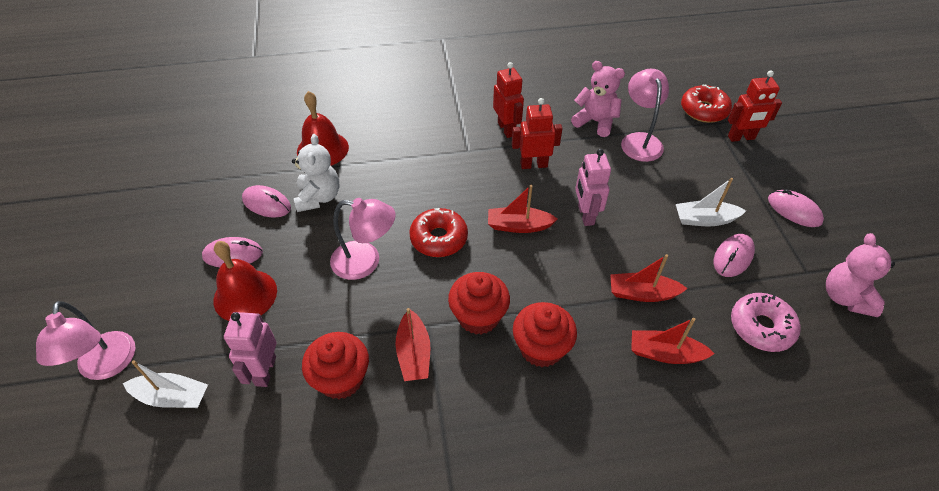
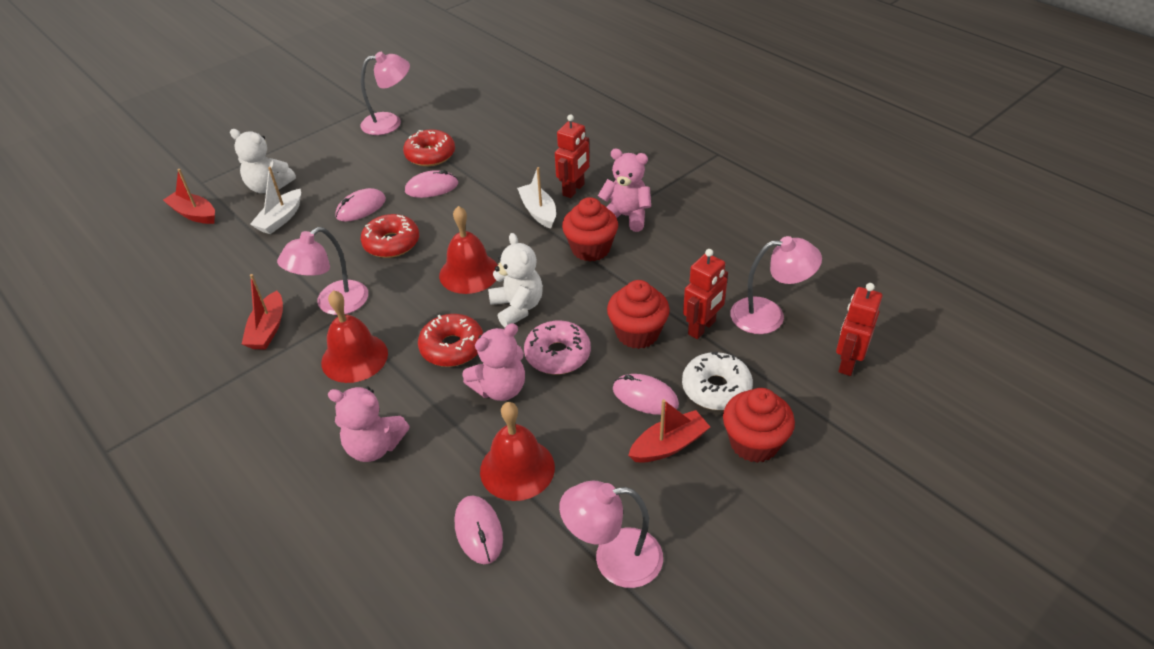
pink lamp: 3 -> 4
pink robot: 2 -> 0
pink teddy bear: 2 -> 3
red bell: 2 -> 3
red boat: 4 -> 3
red donut: 2 -> 3
white donut: 0 -> 1
white teddy bear: 1 -> 2

